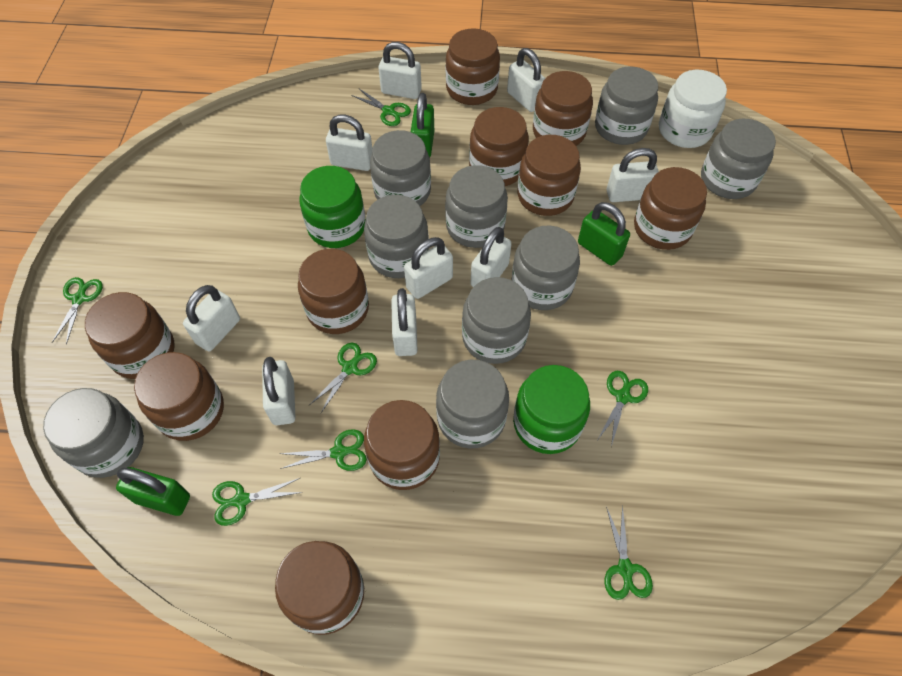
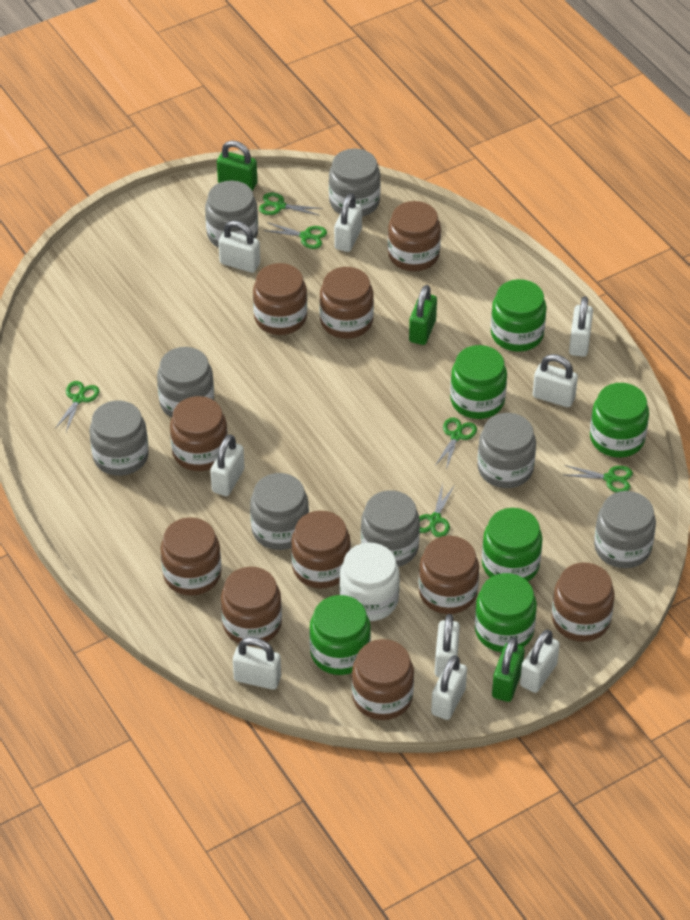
green jar: 2 -> 6
green scissors: 7 -> 6
grey jar: 9 -> 8

